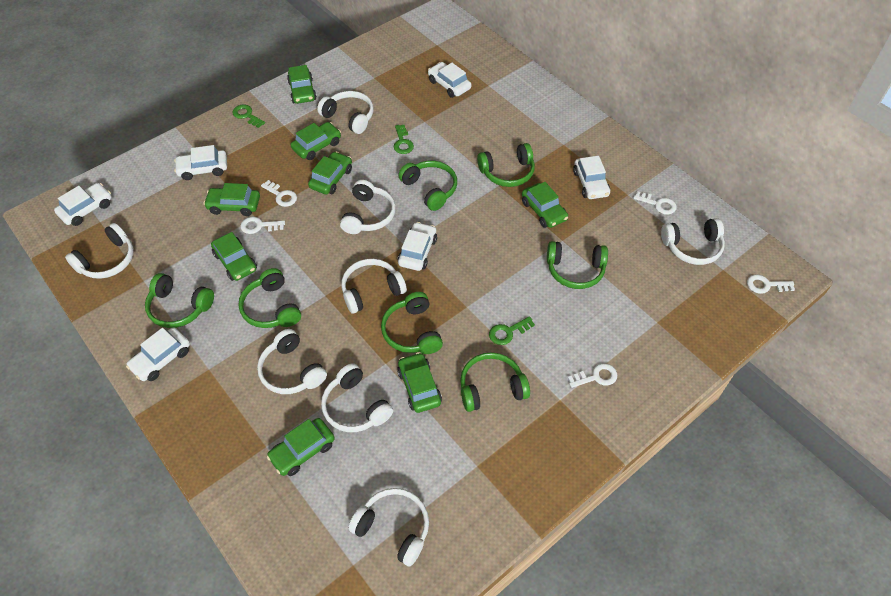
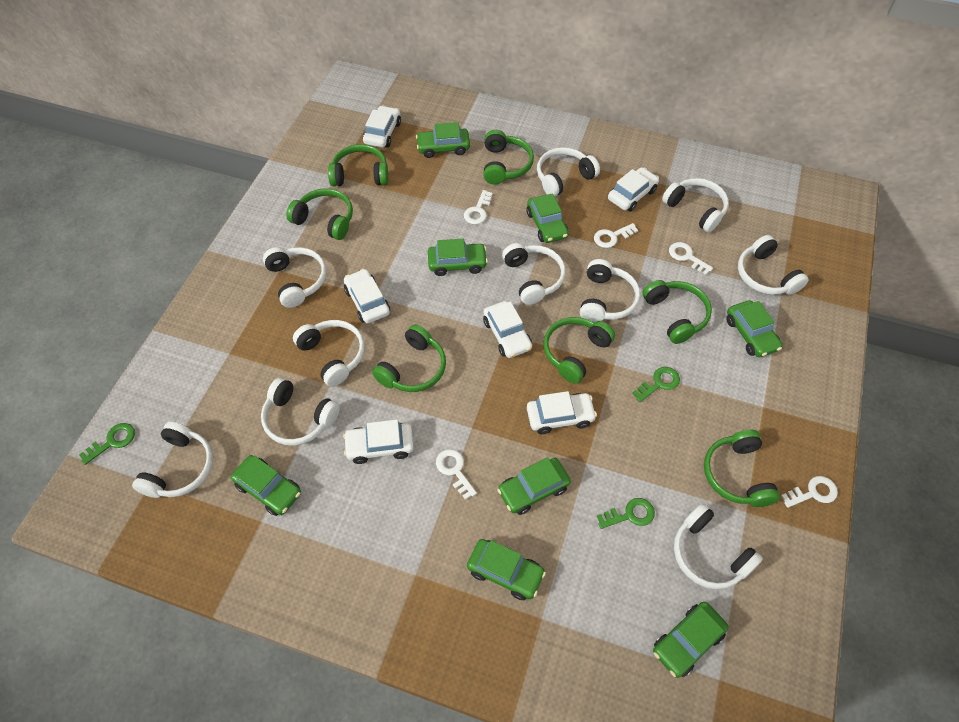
white headphones: 8 -> 10

